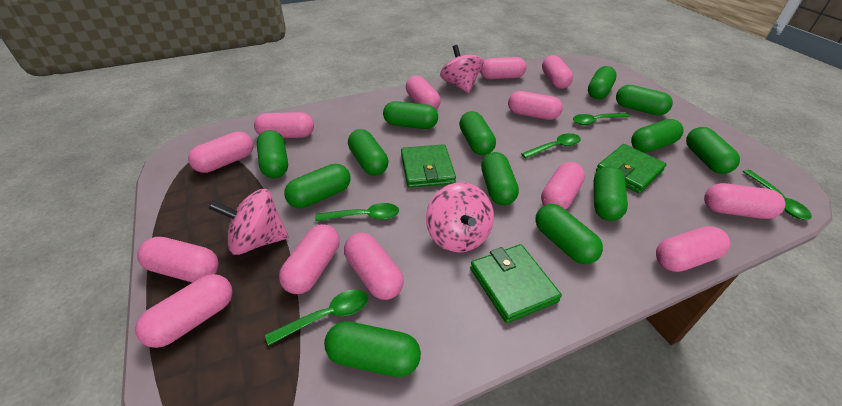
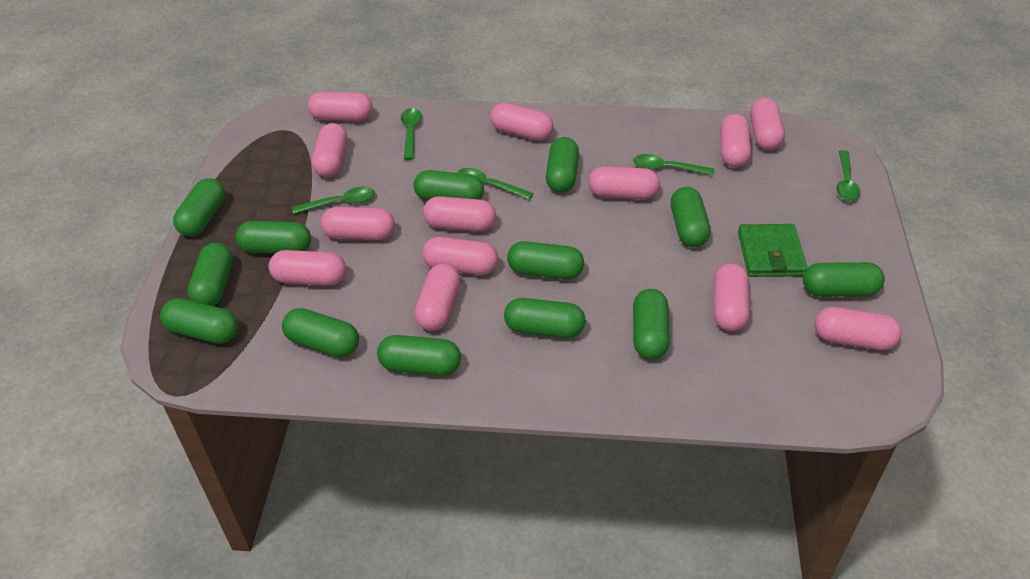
green wallet: 3 -> 1
pink spinning top: 3 -> 0

